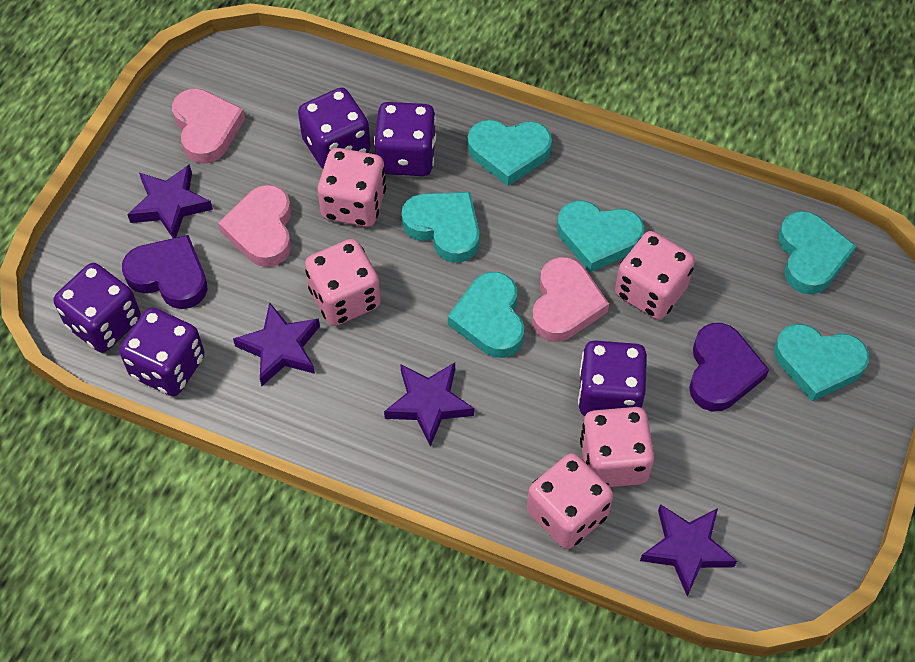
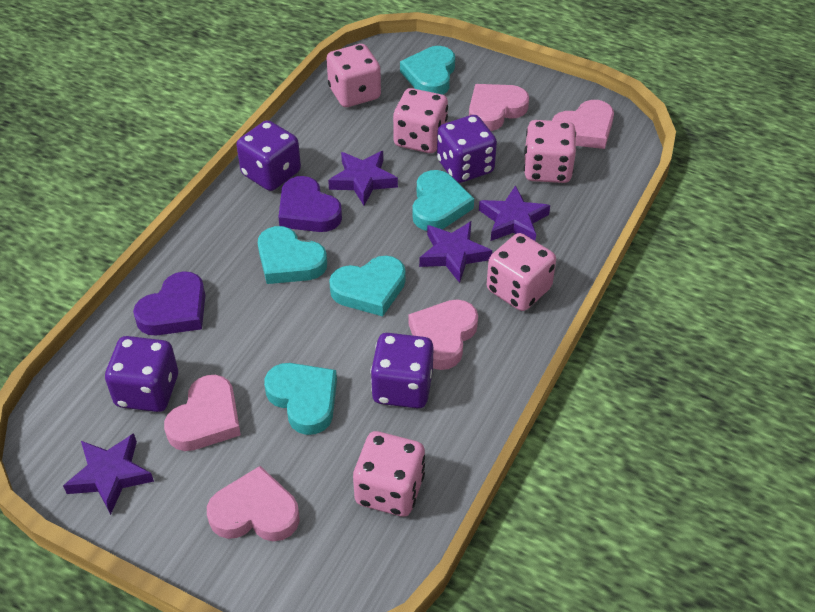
pink heart: 3 -> 5
purple dice: 5 -> 4
turquoise heart: 6 -> 5

